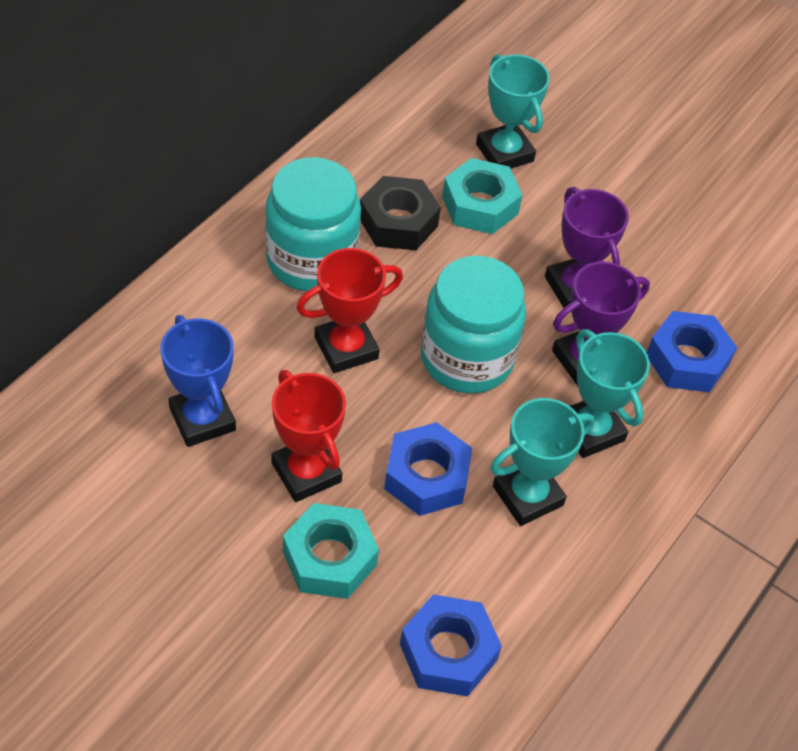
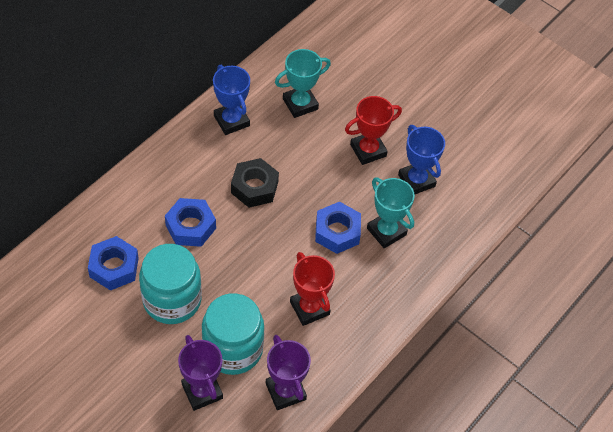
blue trophy: 1 -> 2
turquoise nut: 2 -> 0
turquoise trophy: 3 -> 2

